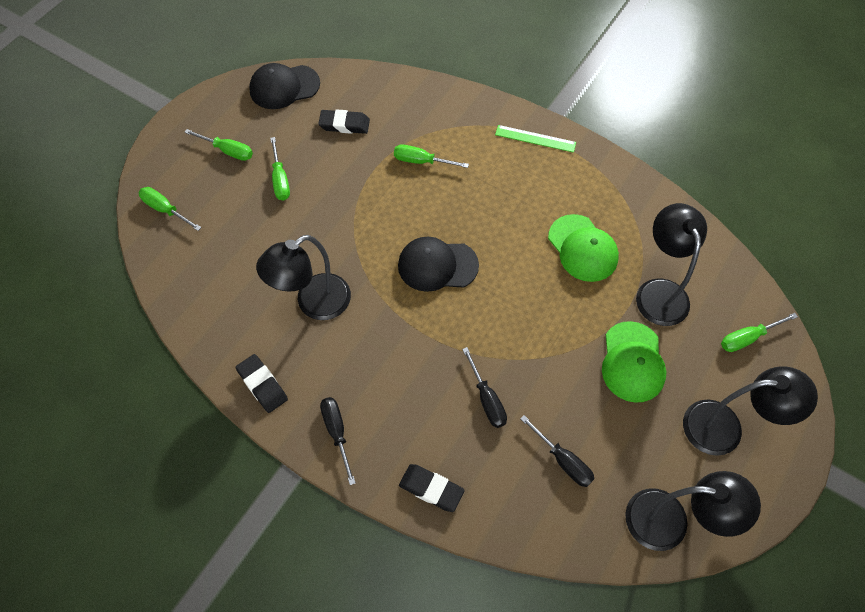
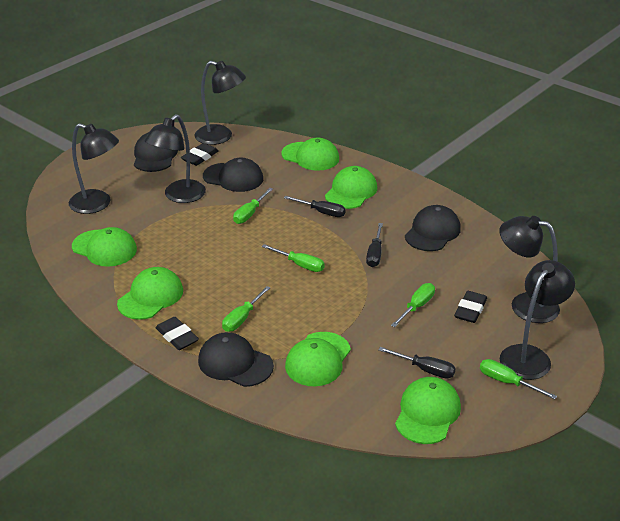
black cap: 2 -> 4
black lamp: 4 -> 5
green cap: 2 -> 6
green ruler: 1 -> 0

